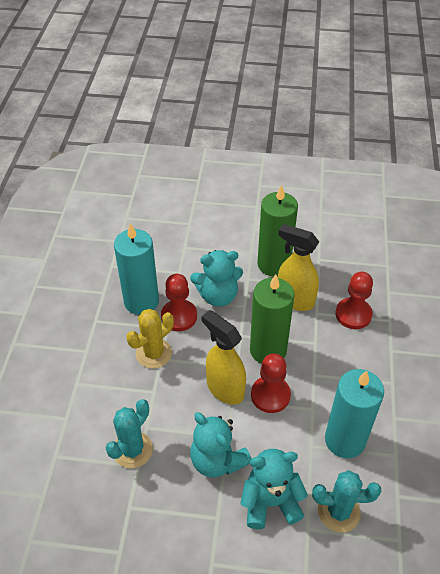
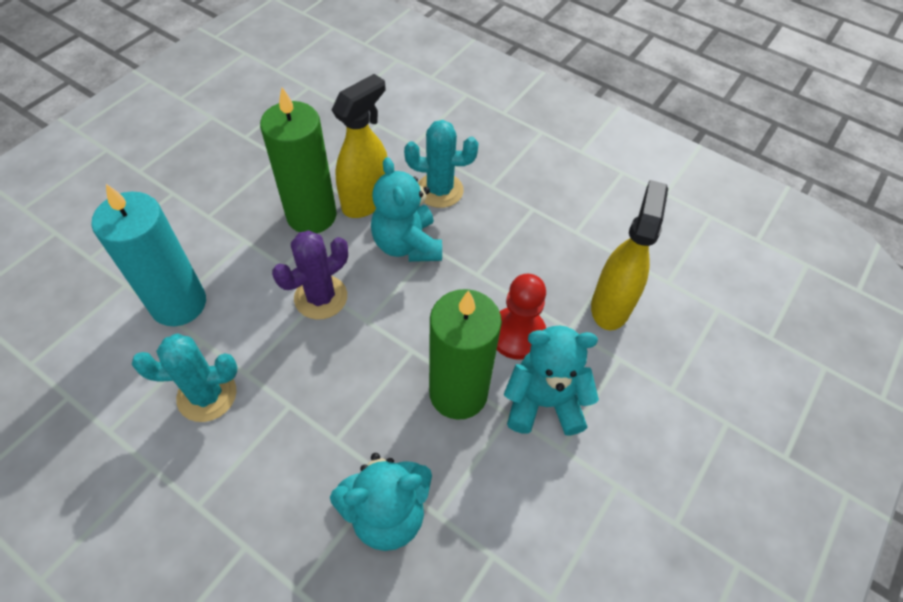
purple cactus: 0 -> 1
red pawn: 3 -> 1
turquoise candle: 2 -> 1
yellow cactus: 1 -> 0

